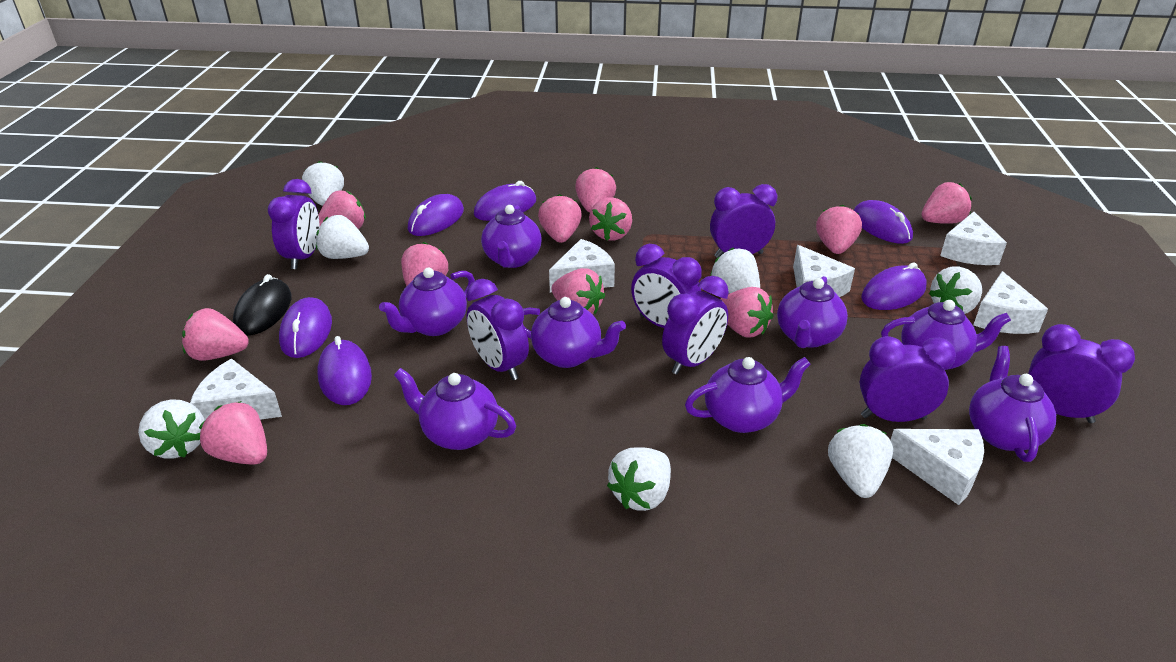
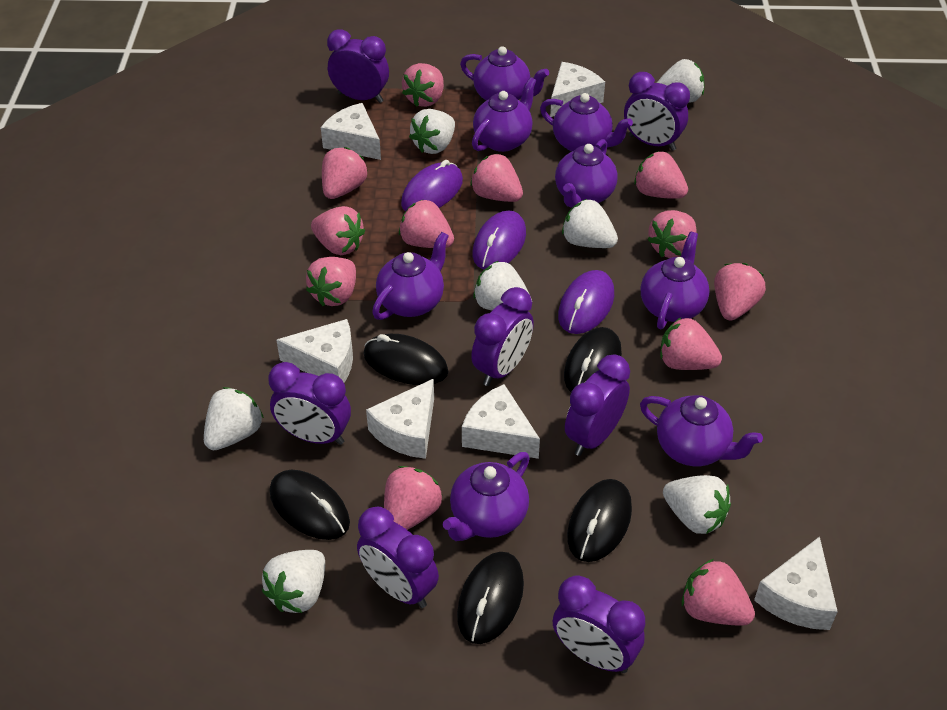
black mouse: 1 -> 5
pink strawberry: 11 -> 12
purple mouse: 6 -> 3

